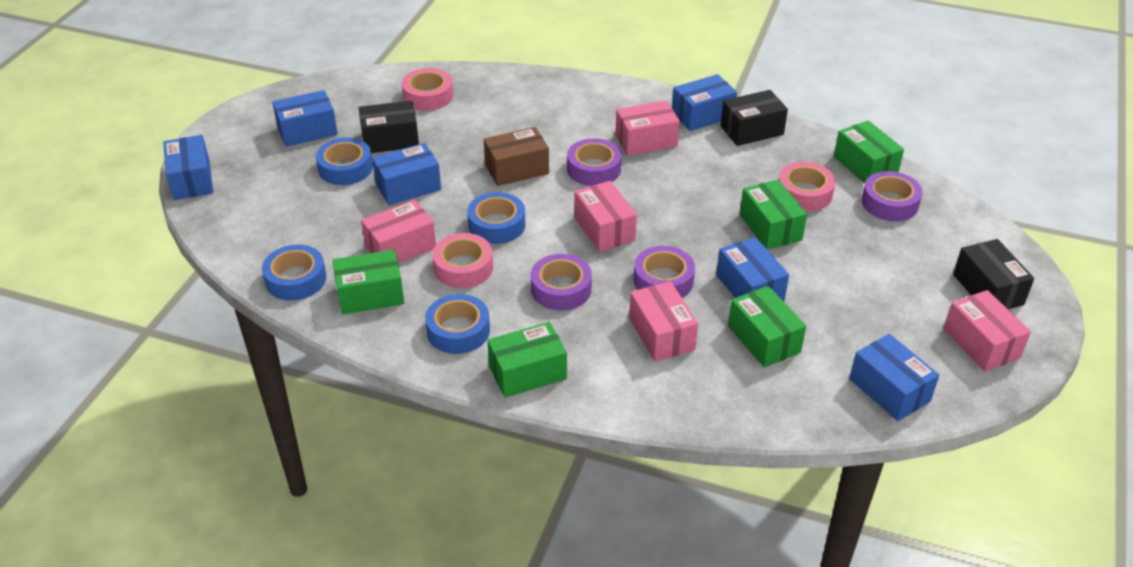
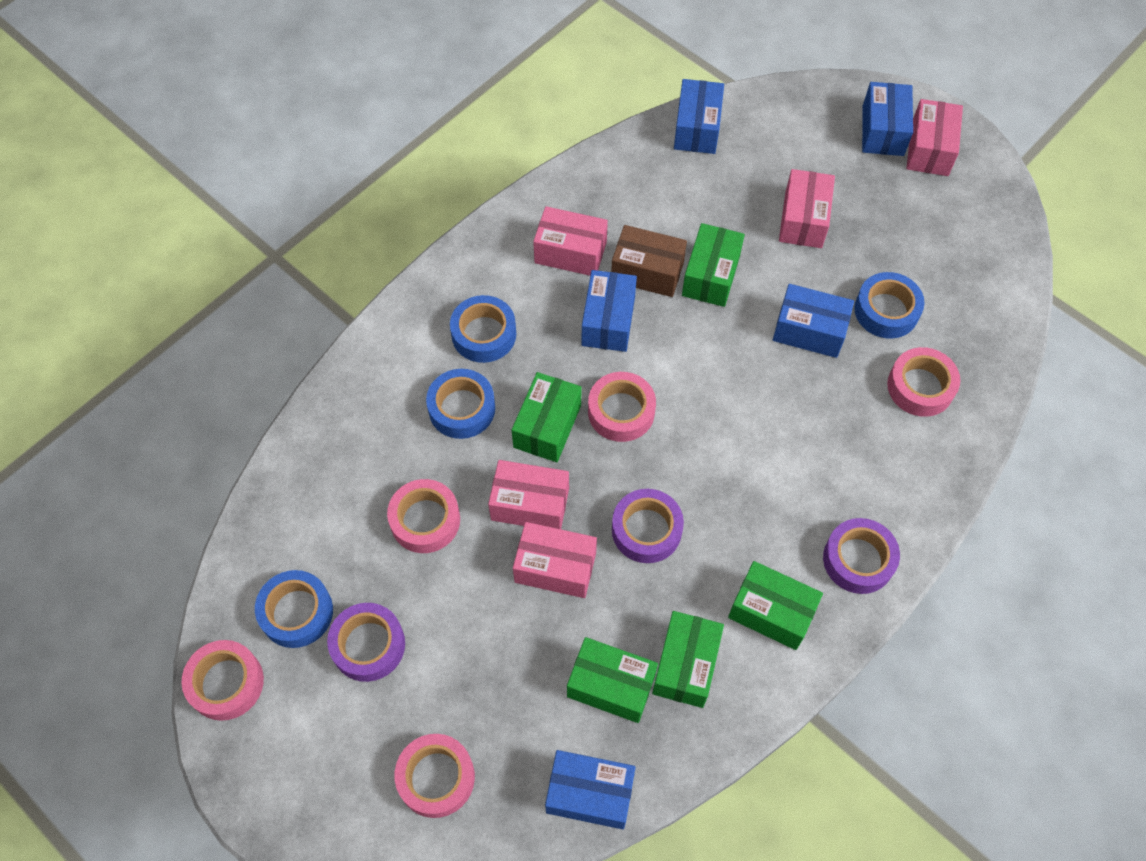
black box: 3 -> 0
blue box: 6 -> 5
pink tape: 3 -> 5
purple tape: 4 -> 3

